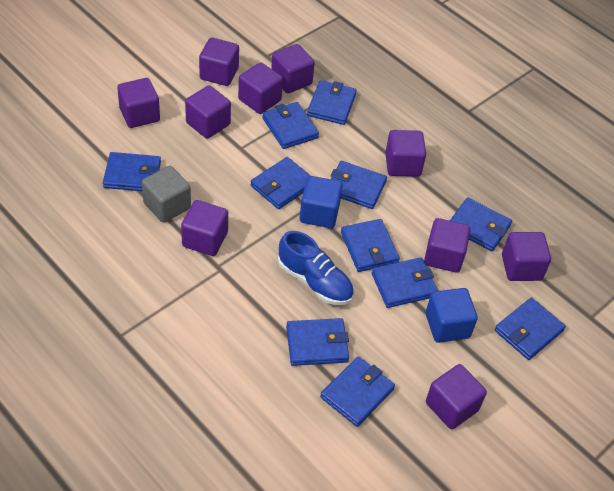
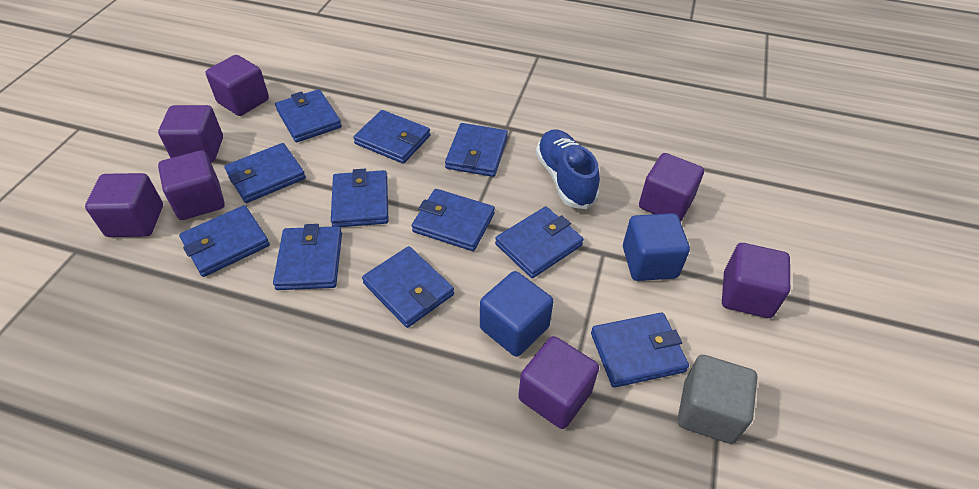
purple cube: 10 -> 7

